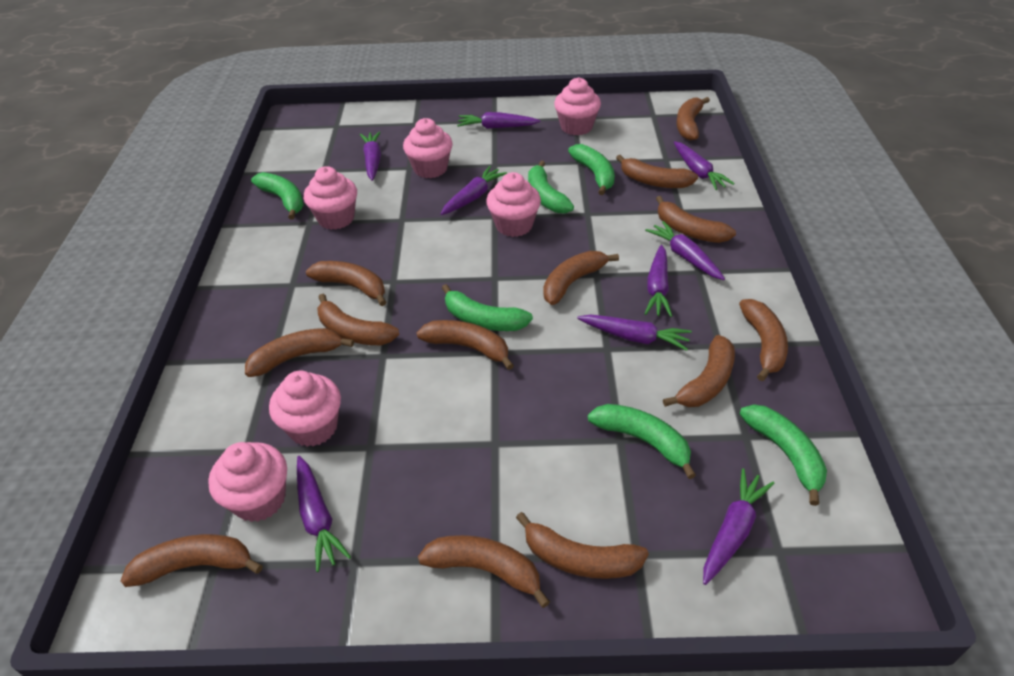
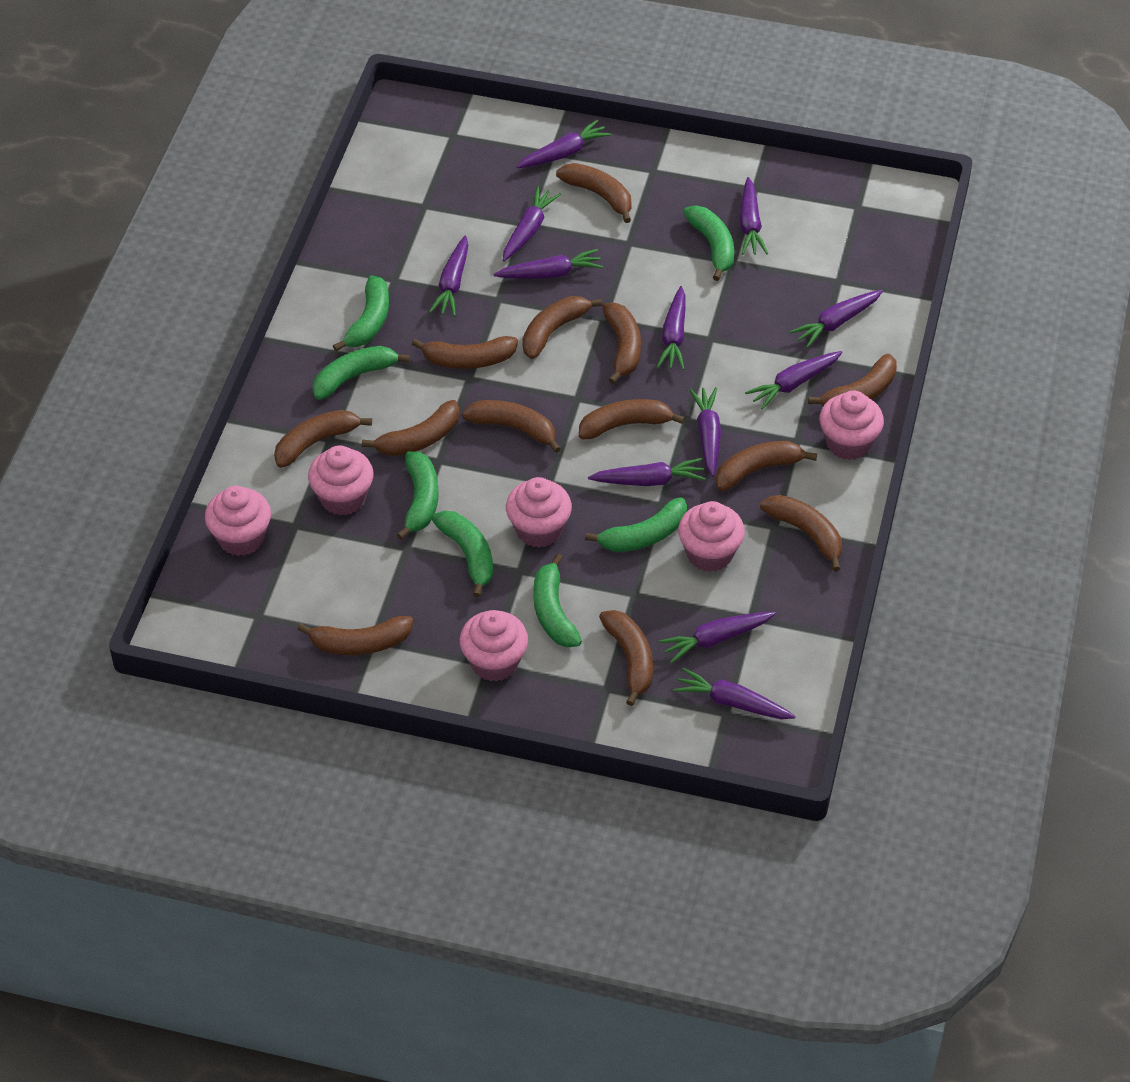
green banana: 6 -> 7
purple carrot: 9 -> 12

